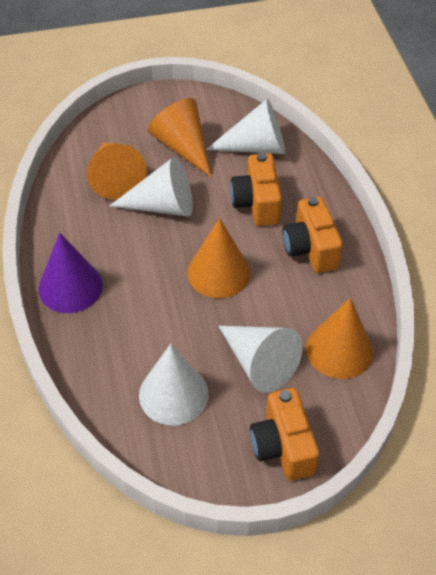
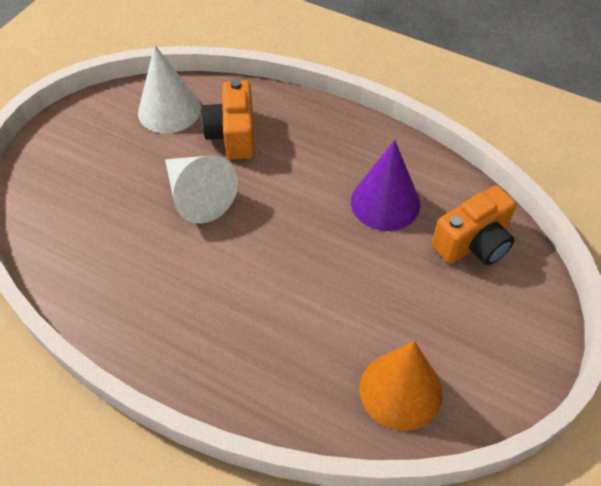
orange camera: 3 -> 2
orange cone: 4 -> 1
white cone: 4 -> 2

